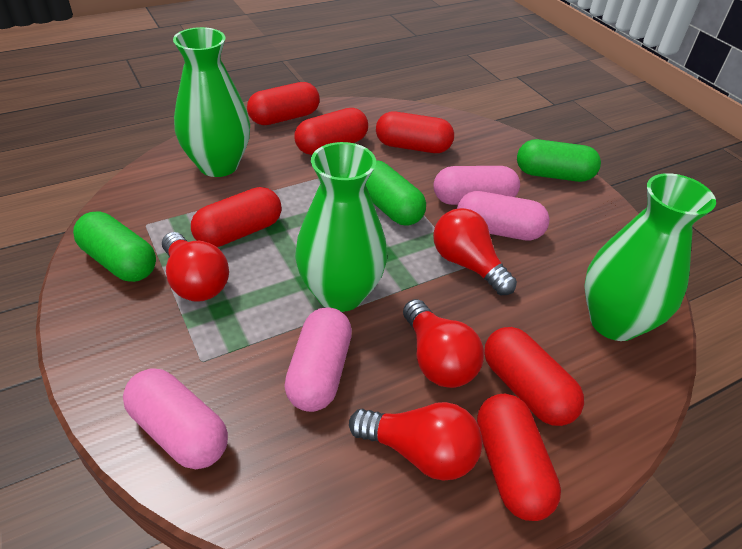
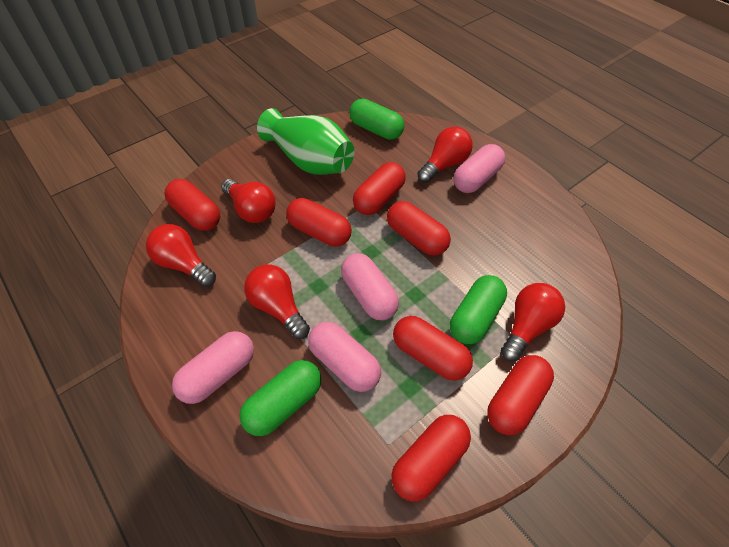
green vase: 3 -> 1
red capsule: 6 -> 7
red light bulb: 4 -> 5

